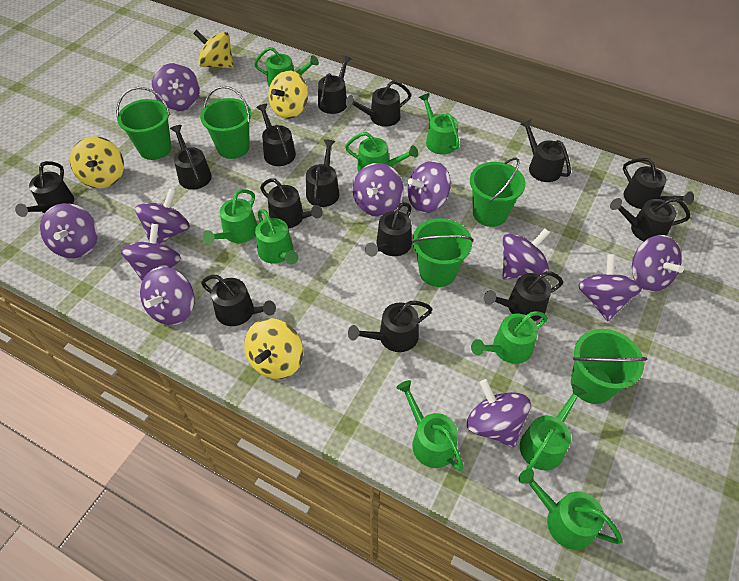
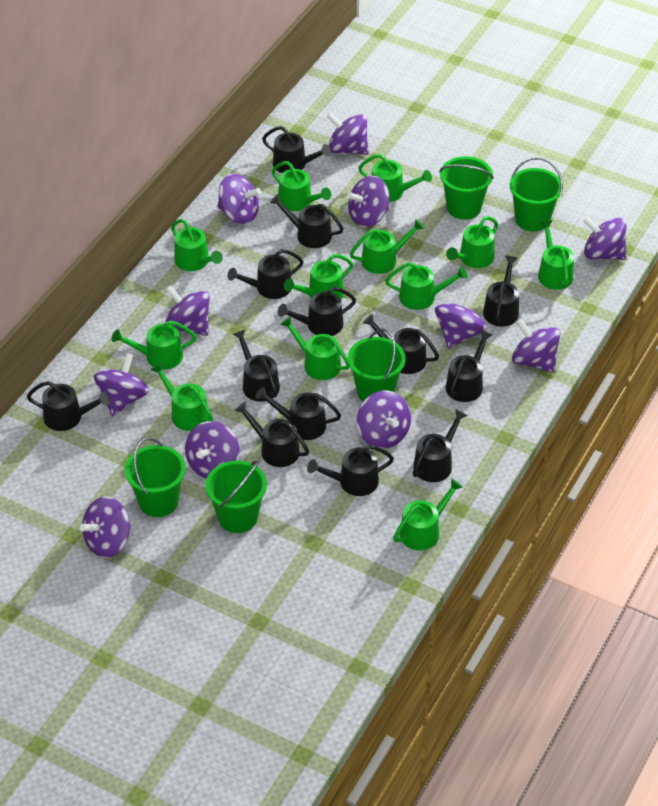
black watering can: 14 -> 13
green watering can: 9 -> 12
yellow spinning top: 4 -> 0

